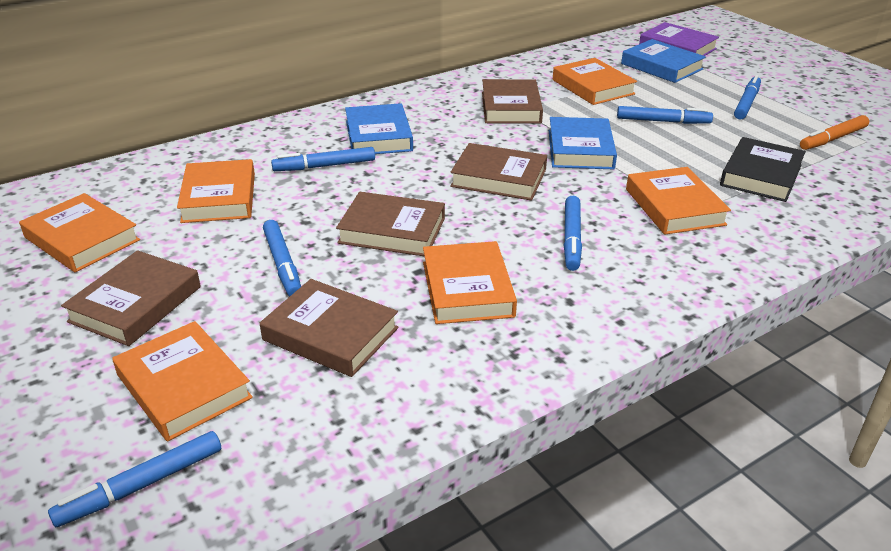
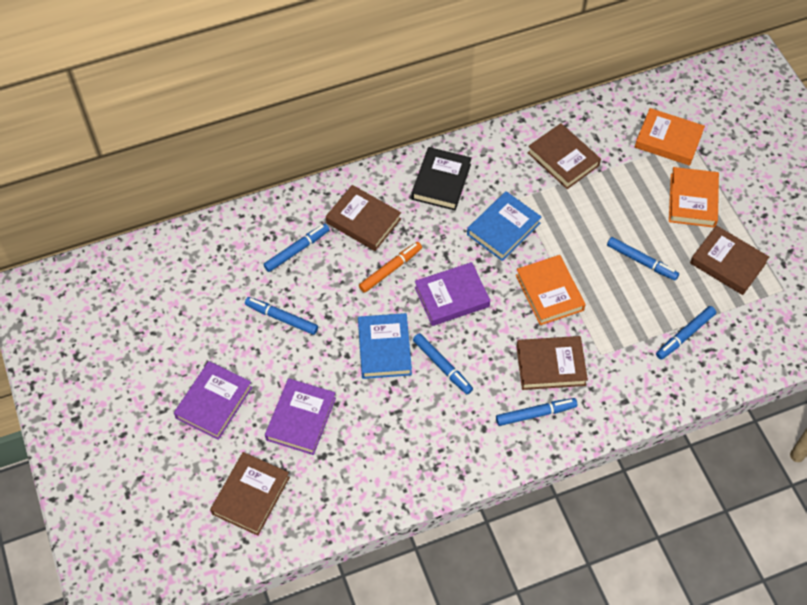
blue book: 3 -> 2
orange book: 6 -> 3
purple book: 1 -> 3

